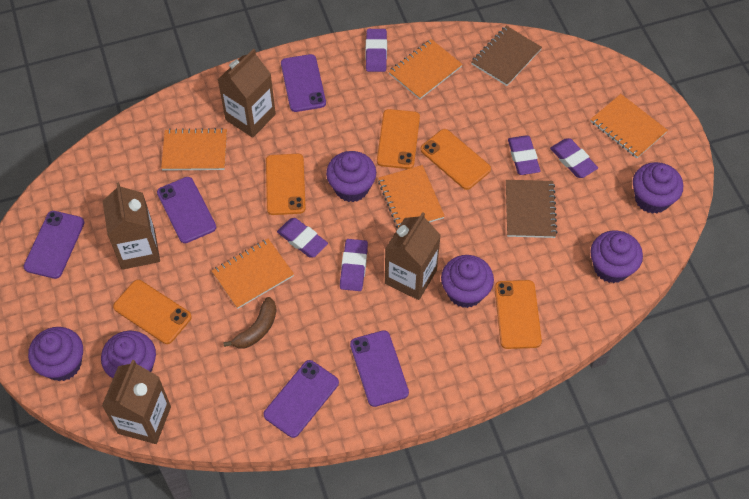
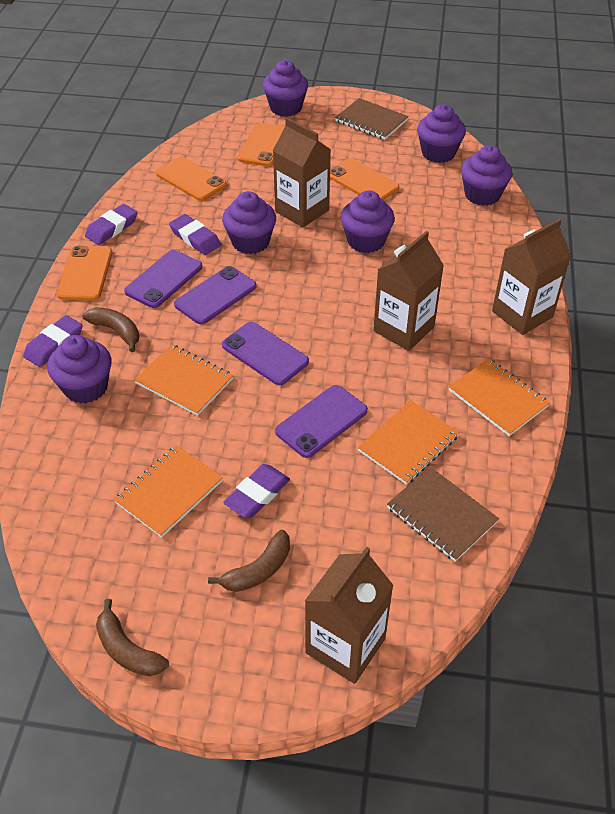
brown banana: 1 -> 3
orange notebook: 5 -> 4
orange phone: 5 -> 4
purple eraser: 5 -> 4
purple phone: 5 -> 4

